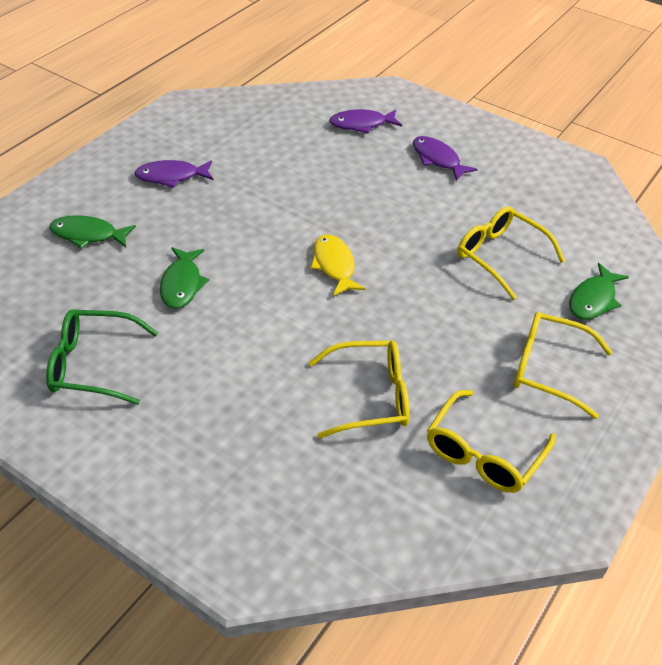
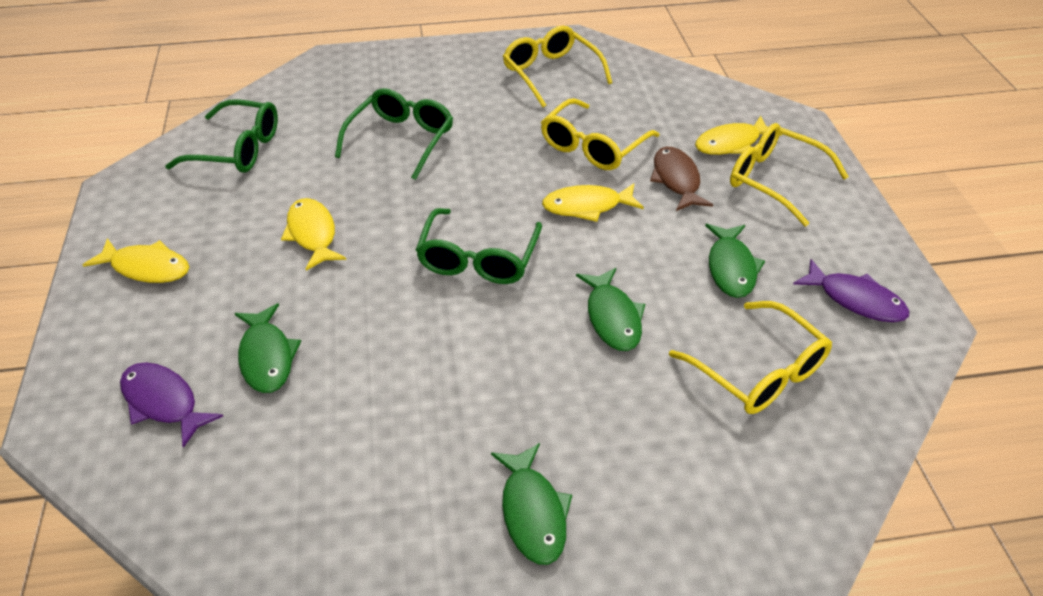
brown fish: 0 -> 1
green fish: 3 -> 4
green glasses: 1 -> 3
purple fish: 3 -> 2
yellow fish: 1 -> 4

